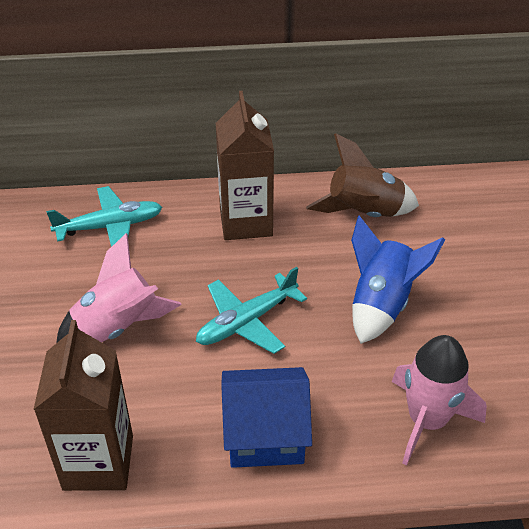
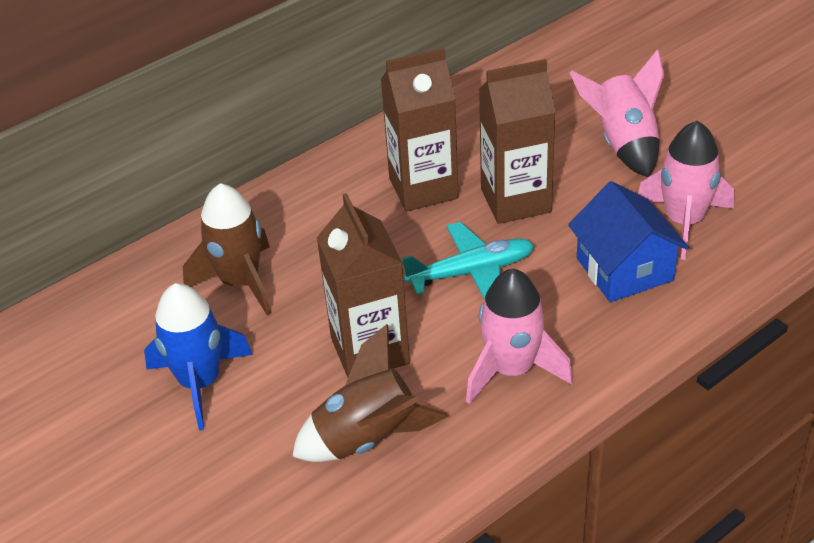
brown carton: 2 -> 3
brown rocket: 1 -> 2
pink rocket: 2 -> 3
turquoise plane: 2 -> 1

